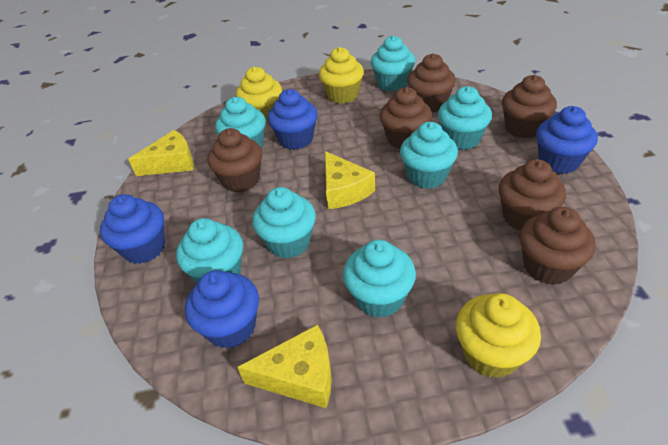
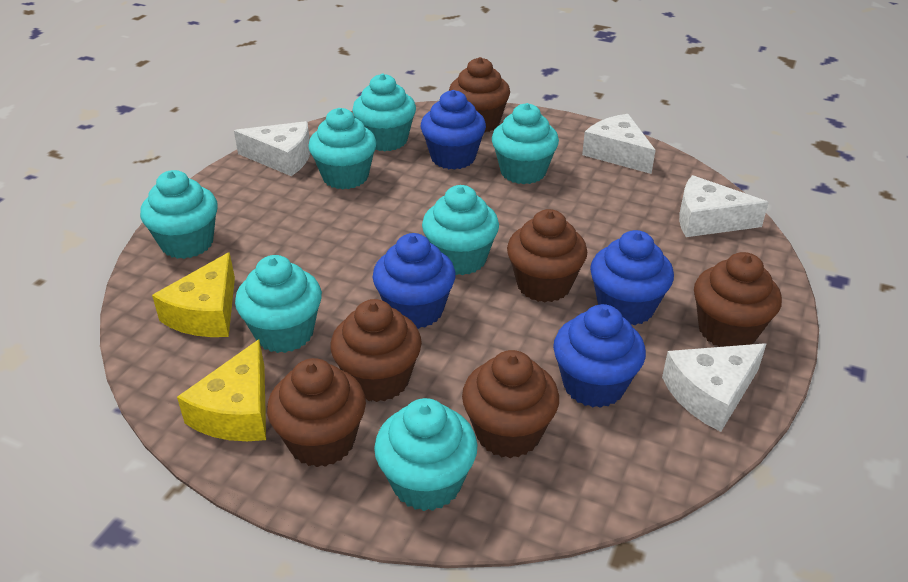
white cheese: 0 -> 4
yellow cheese: 3 -> 2
yellow cupcake: 3 -> 0

